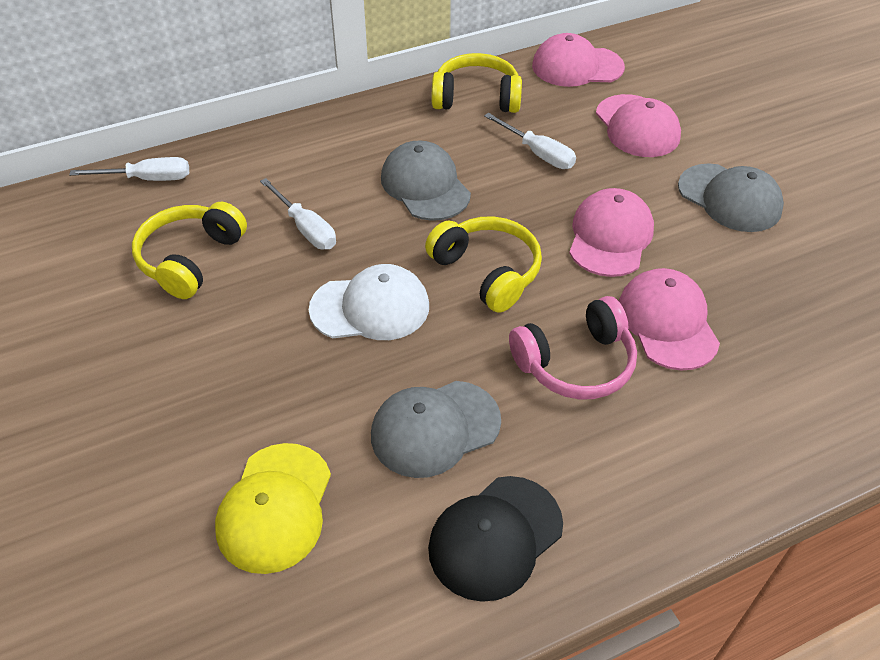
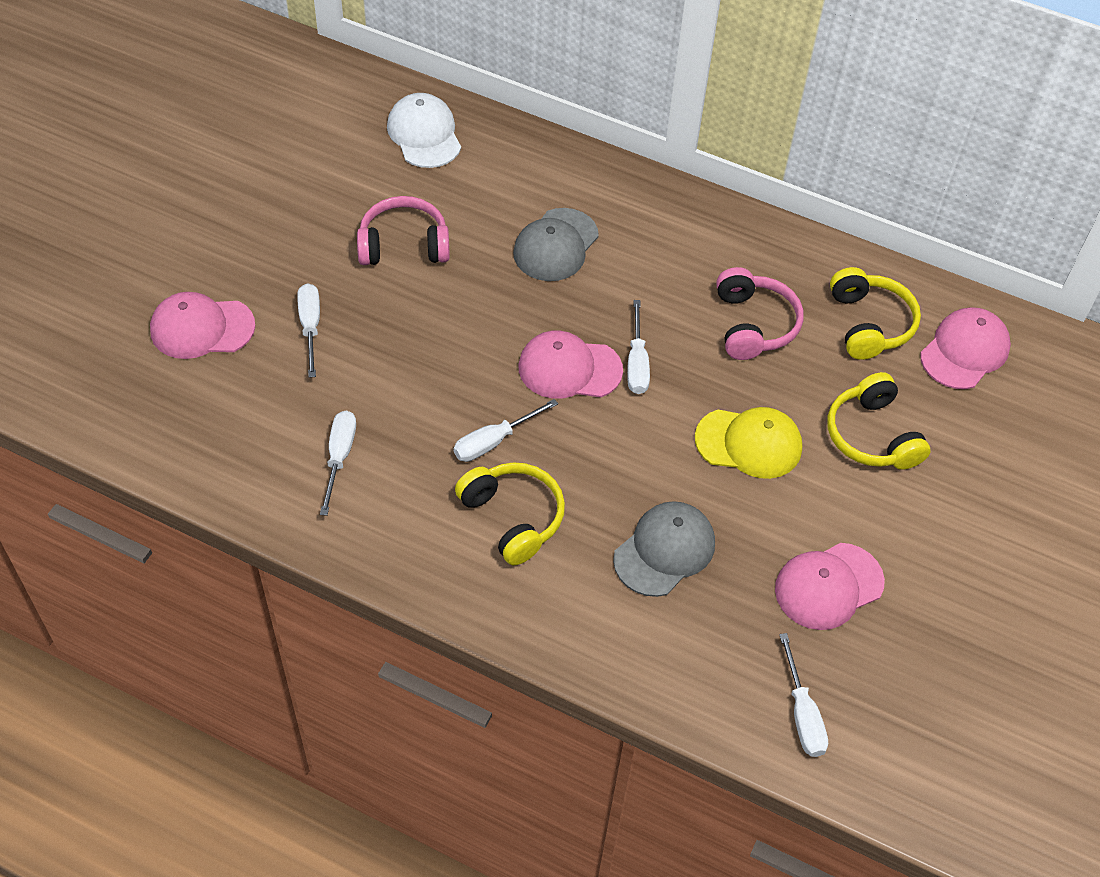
black cap: 1 -> 0
grey cap: 3 -> 2
pink headphones: 1 -> 2
white screwdriver: 3 -> 5

